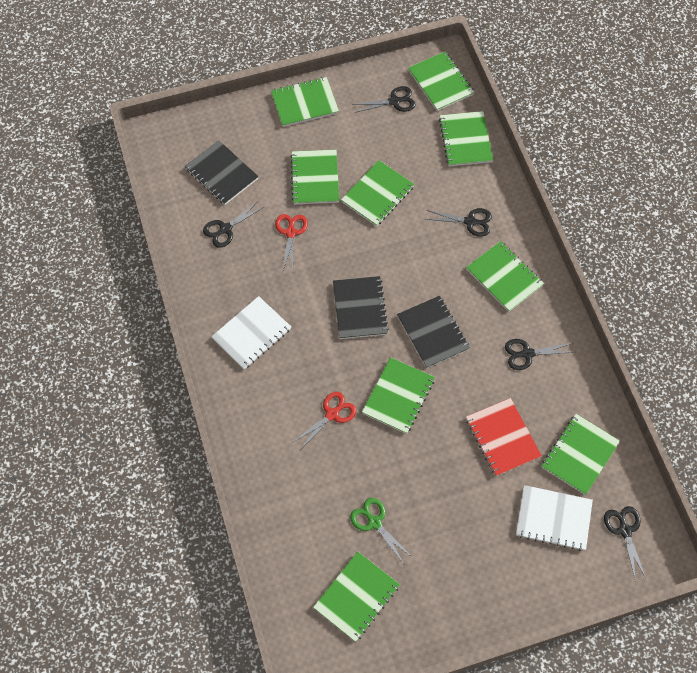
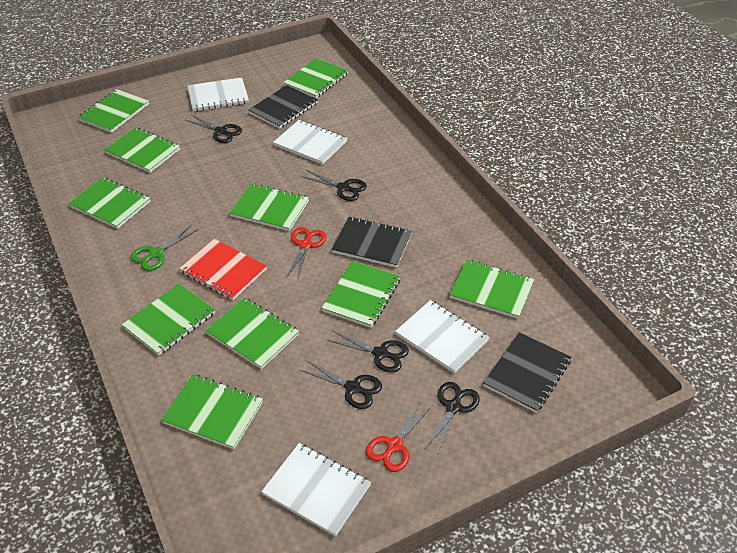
green notebook: 9 -> 10
white notebook: 2 -> 4

